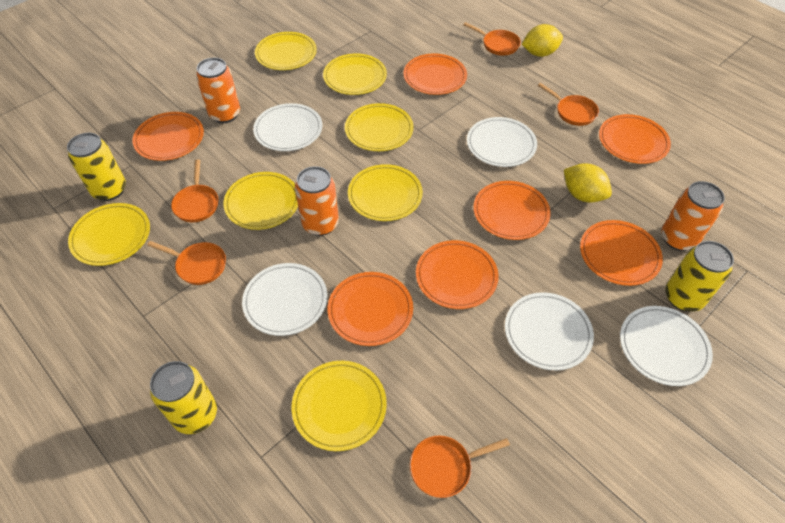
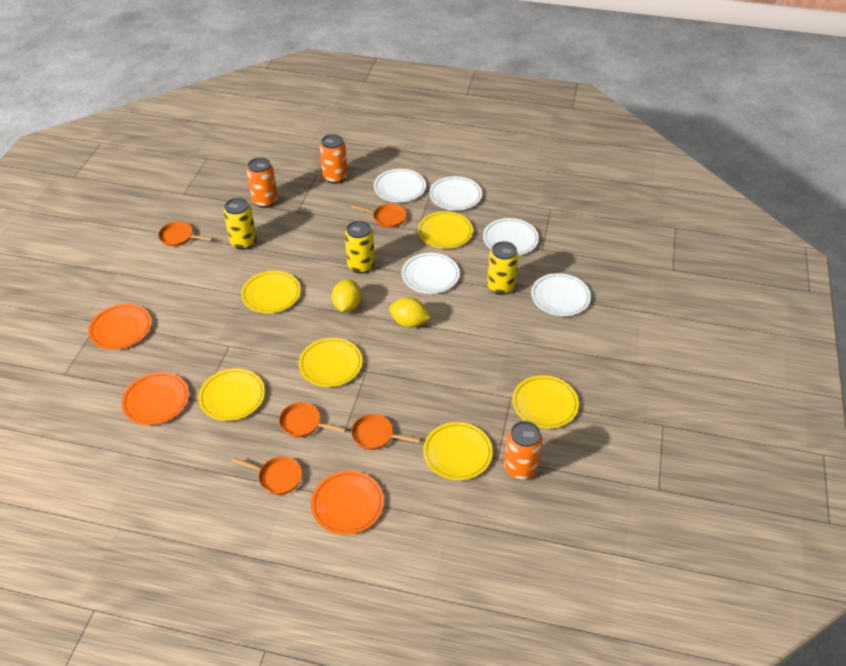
orange plate: 7 -> 3
yellow plate: 7 -> 6

